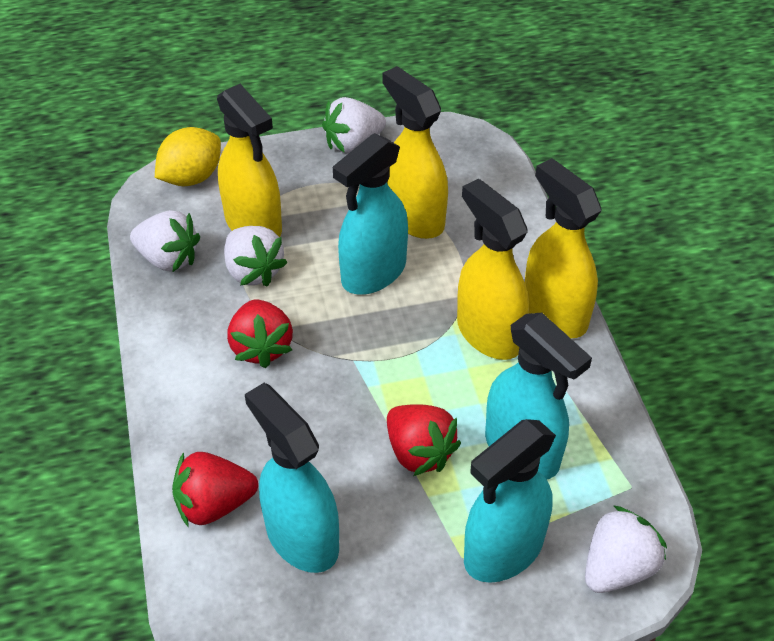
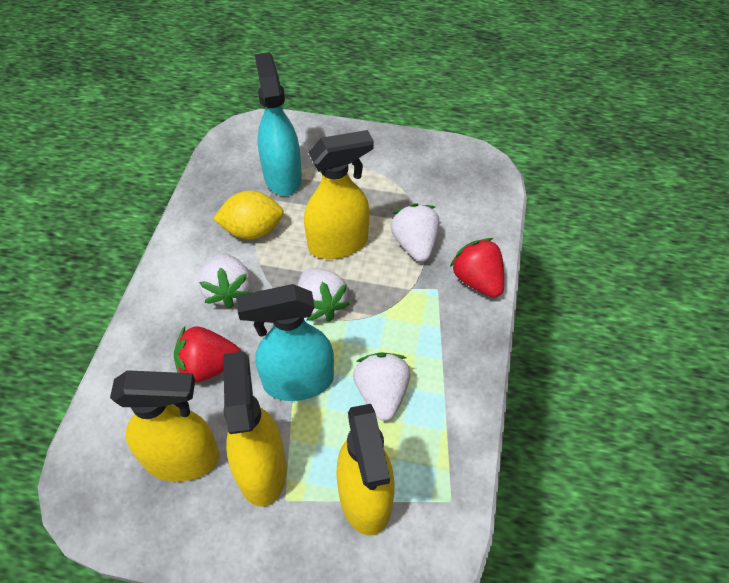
red strawberry: 3 -> 2
turquoise spray bottle: 4 -> 2

